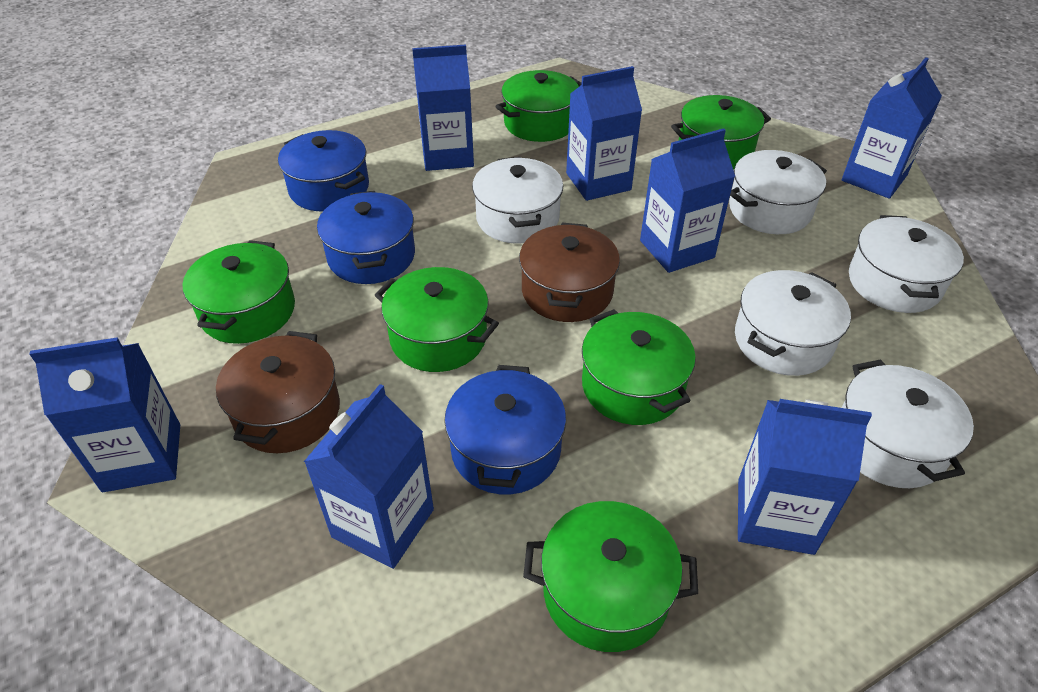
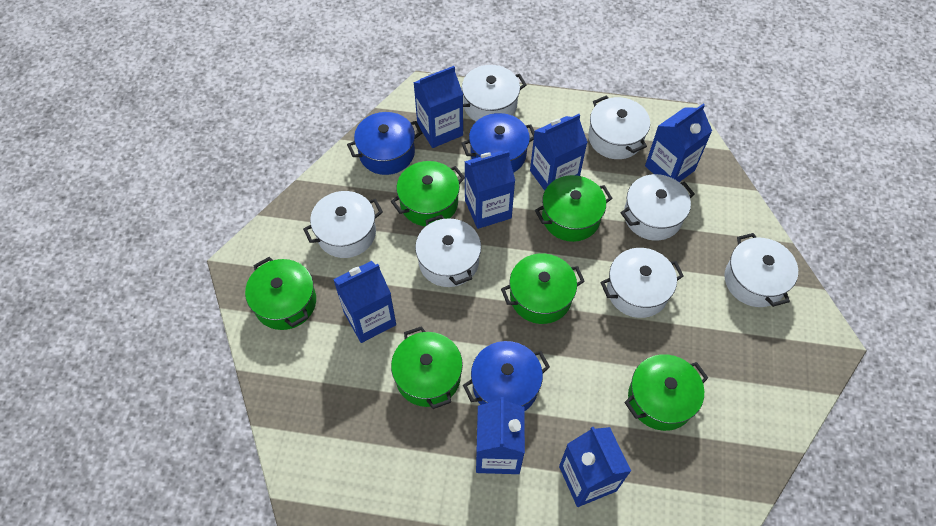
brown pot: 2 -> 0
white pot: 5 -> 7

